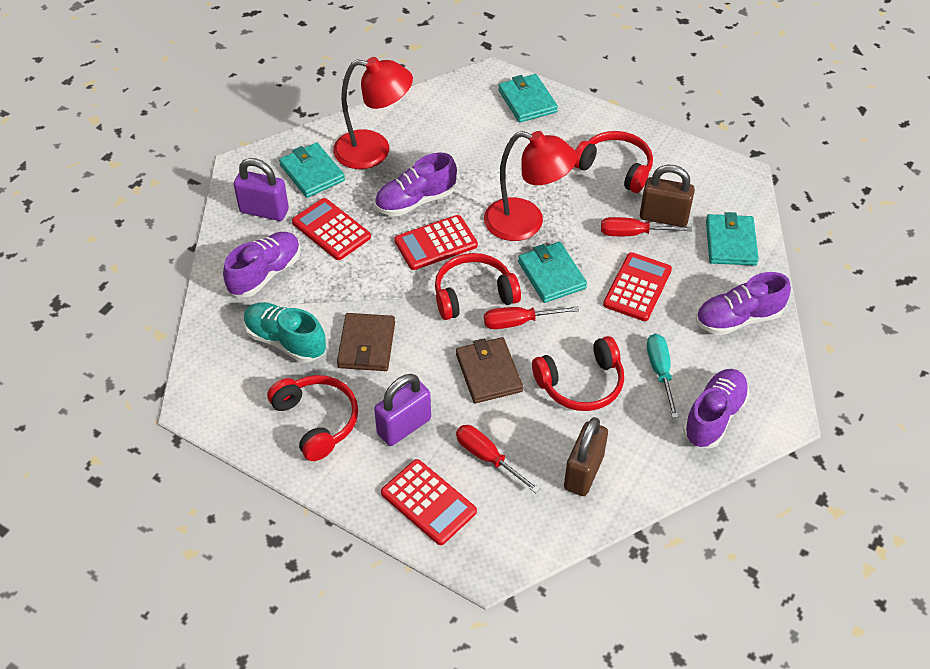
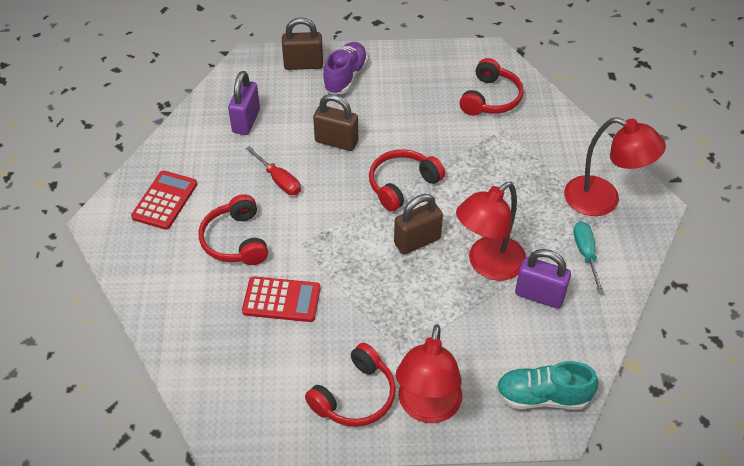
brown padlock: 2 -> 3
brown wallet: 2 -> 0
purple shoe: 4 -> 1
red calculator: 4 -> 2
red lamp: 2 -> 3
red screwdriver: 3 -> 1
turquoise wallet: 4 -> 0

